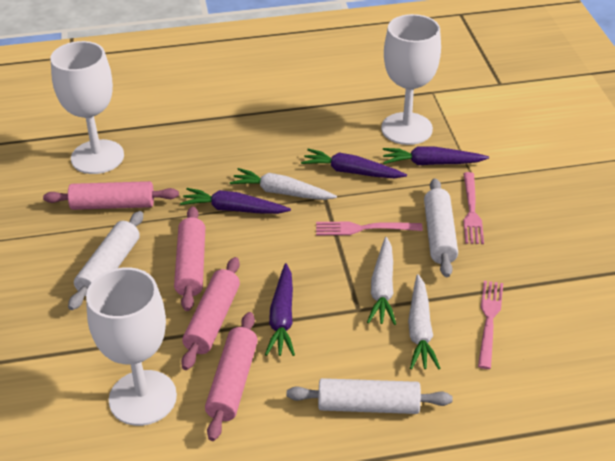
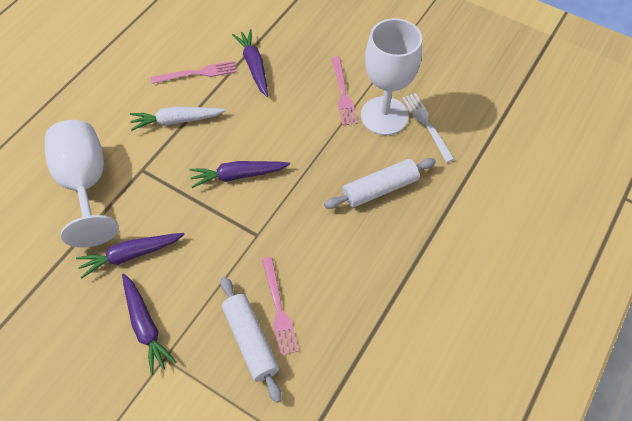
pink rolling pin: 4 -> 0
white carrot: 3 -> 1
white fork: 0 -> 1
white goblet: 3 -> 2
white rolling pin: 3 -> 2

